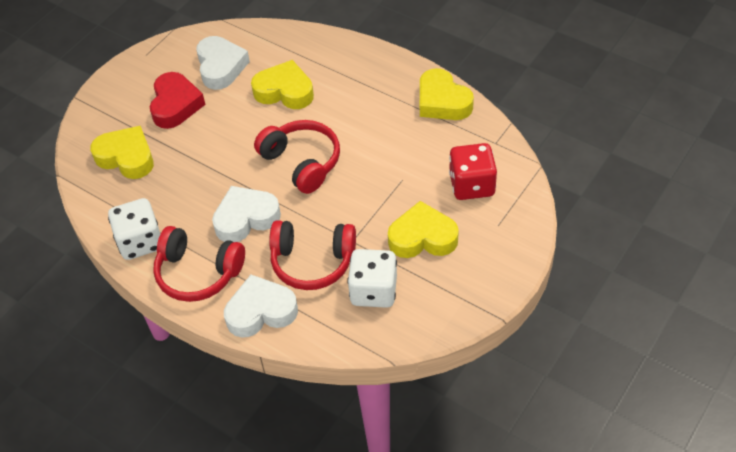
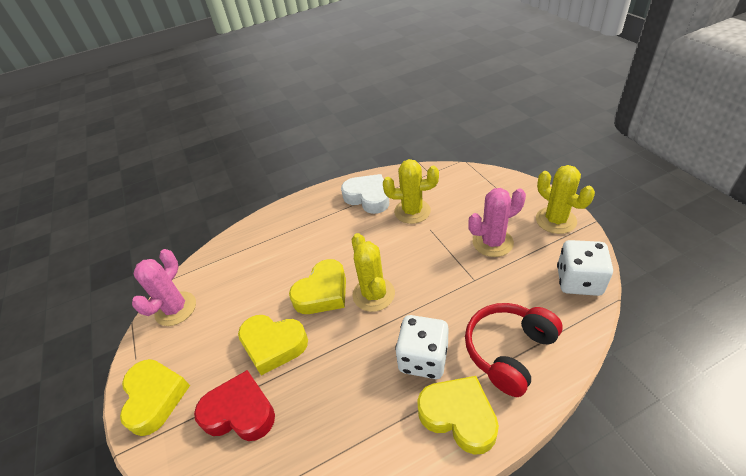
pink cactus: 0 -> 2
red dice: 1 -> 0
red headphones: 3 -> 1
white heart: 3 -> 1
yellow cactus: 0 -> 3

